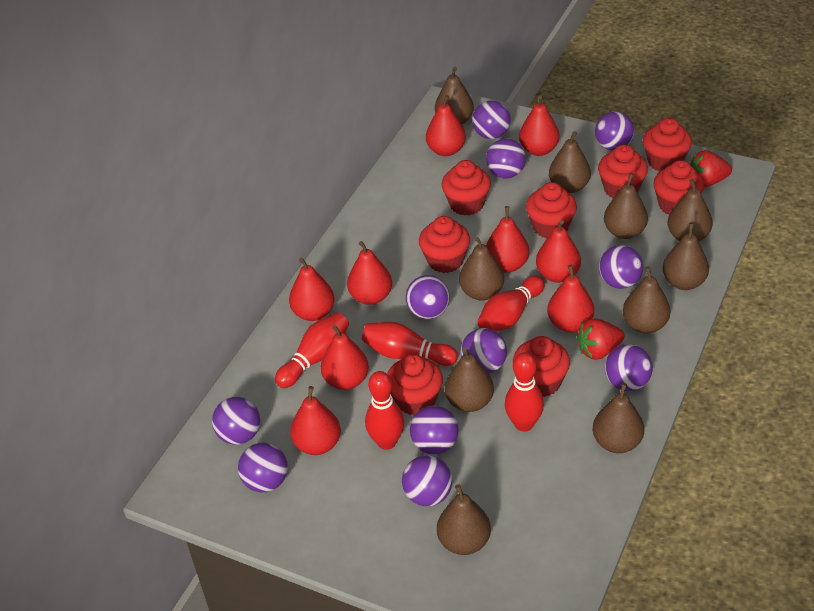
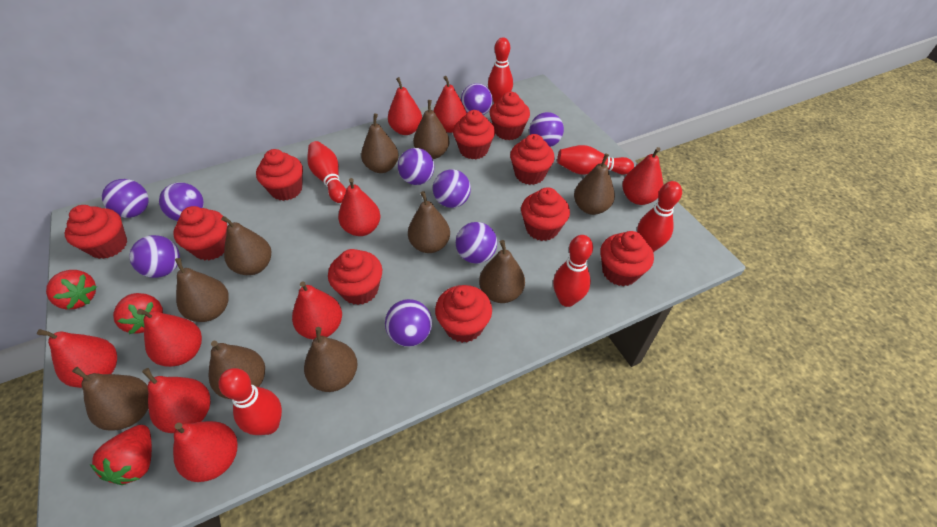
purple ball: 11 -> 9
red bowling pin: 5 -> 6
red cupcake: 8 -> 10
red strawberry: 2 -> 3

